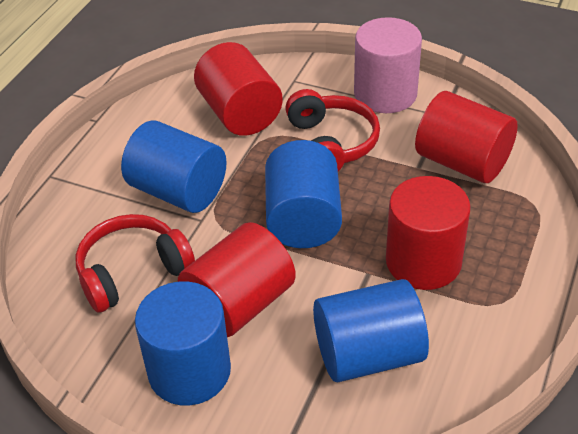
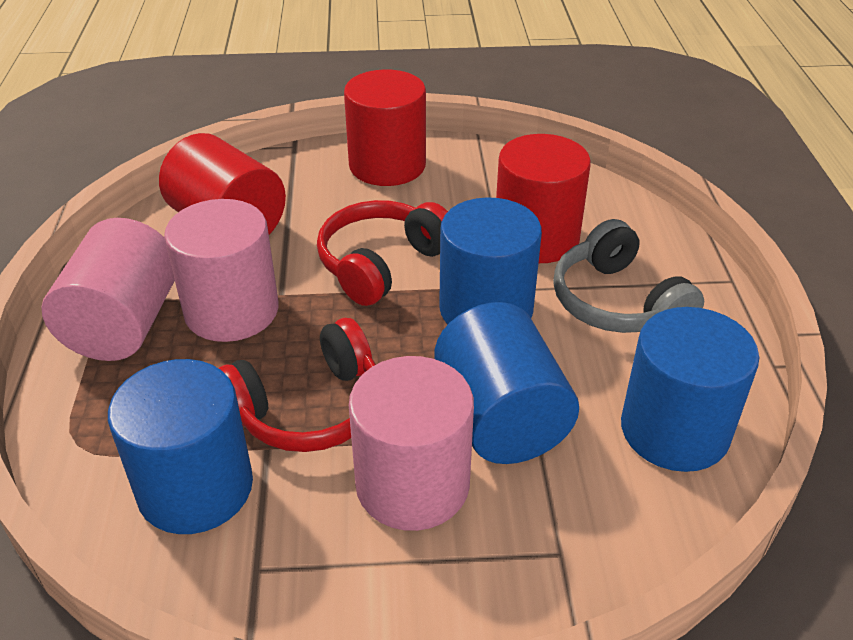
grey headphones: 0 -> 1
pink cylinder: 1 -> 3
red cylinder: 4 -> 3

